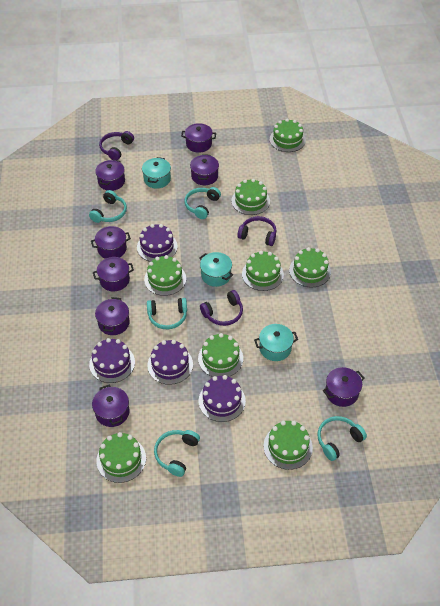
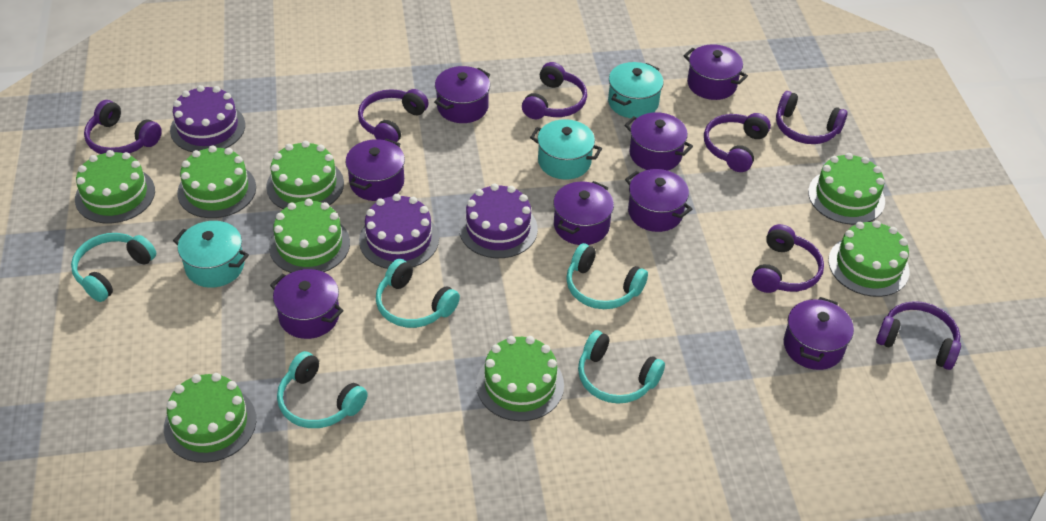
purple cake: 4 -> 3
purple headphones: 3 -> 7

